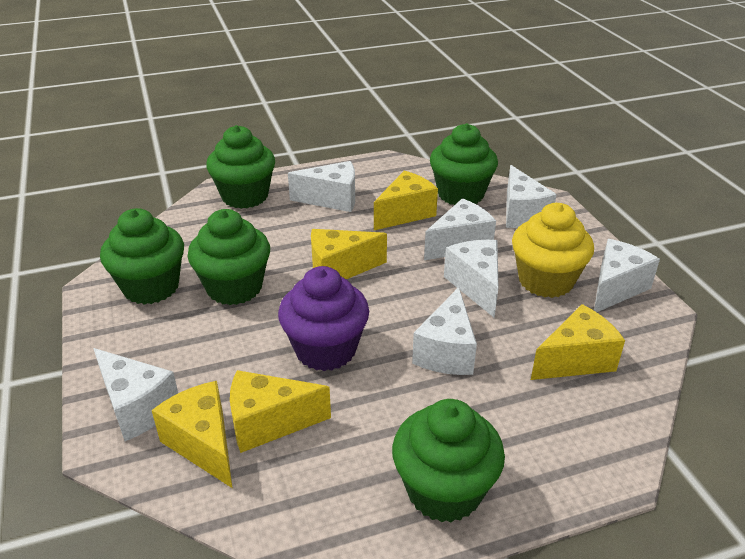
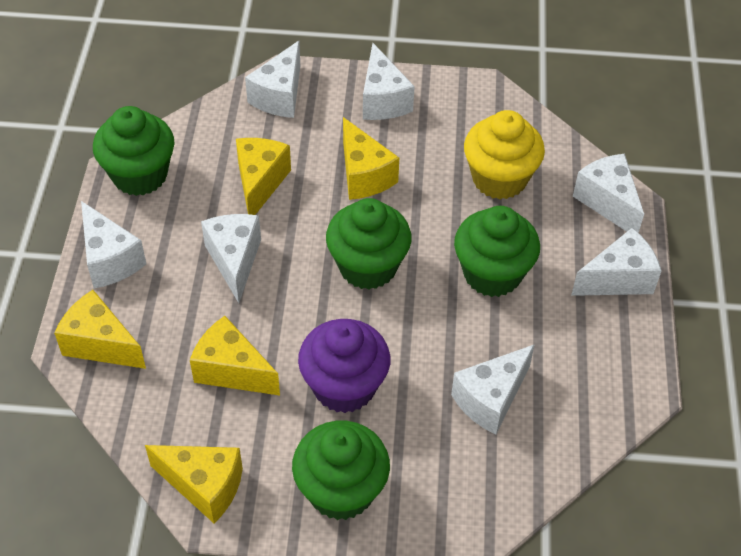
green cupcake: 5 -> 4

